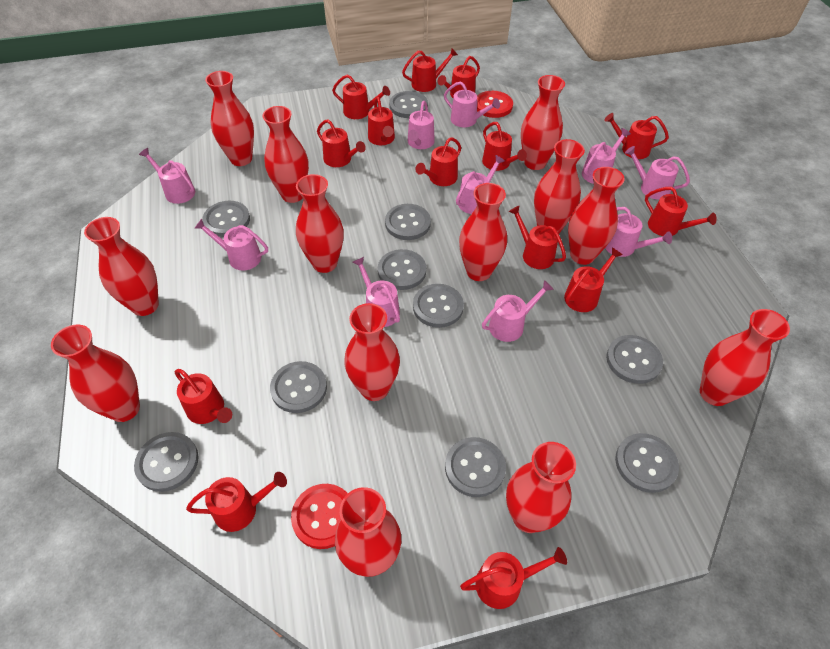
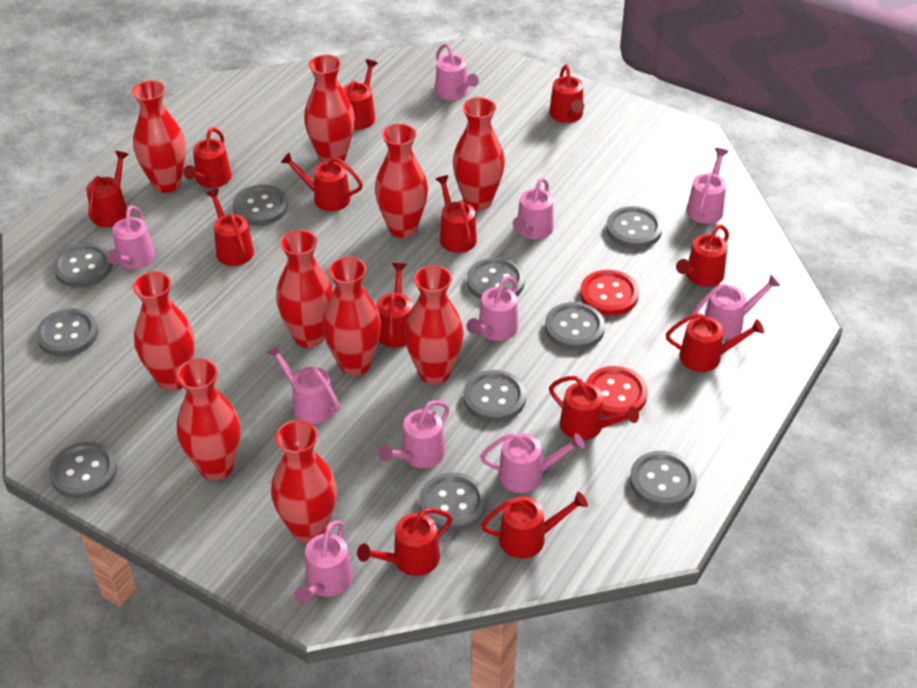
red vase: 13 -> 10
red watering can: 14 -> 13

